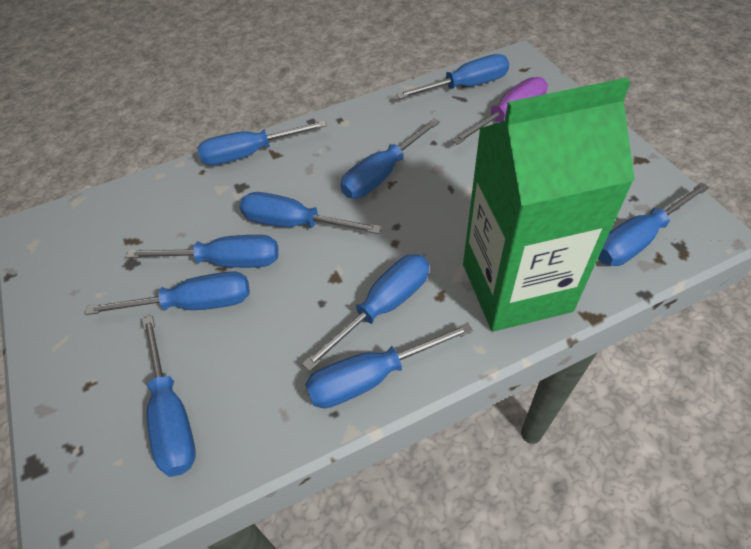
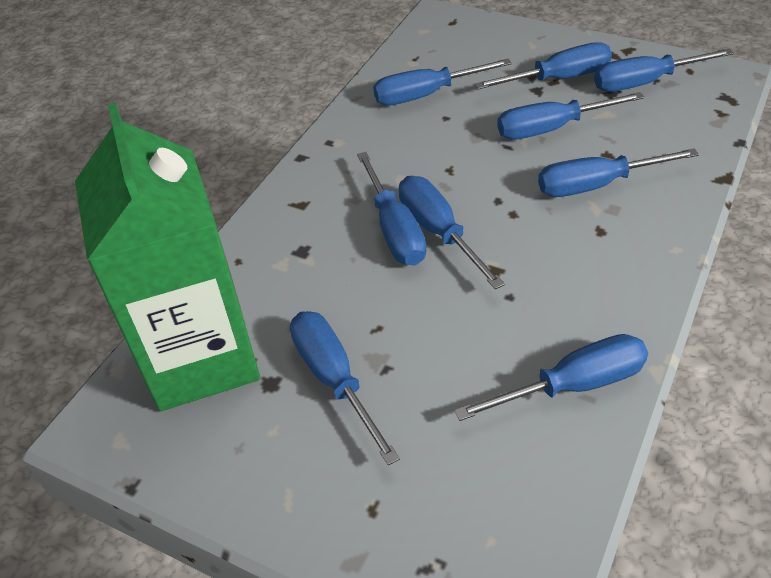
blue screwdriver: 10 -> 9
purple screwdriver: 1 -> 0

